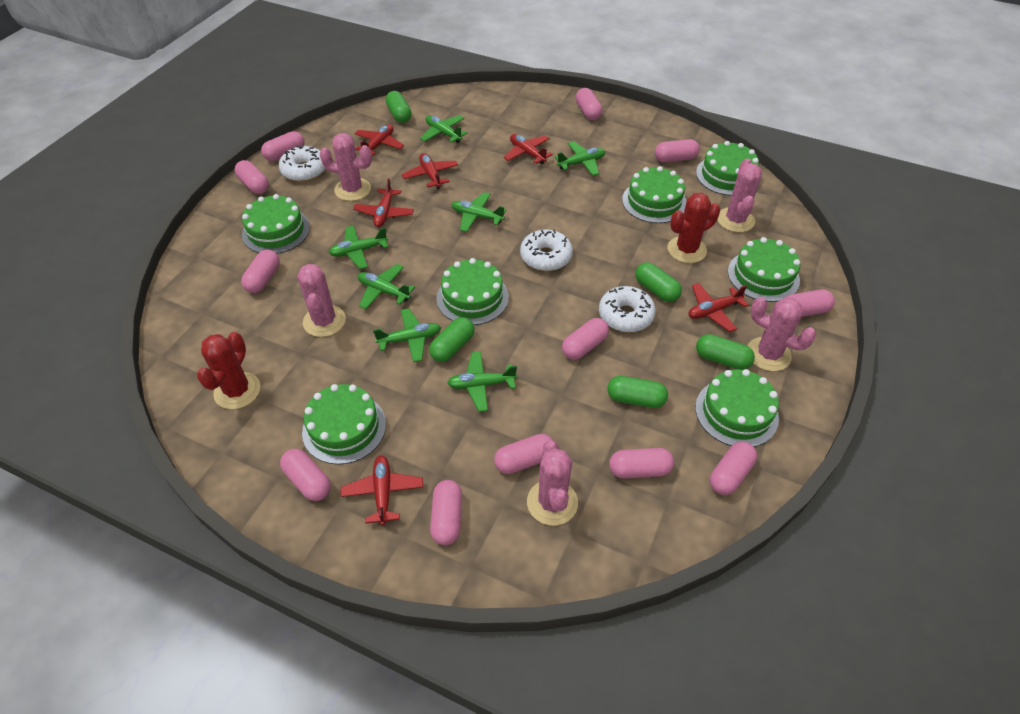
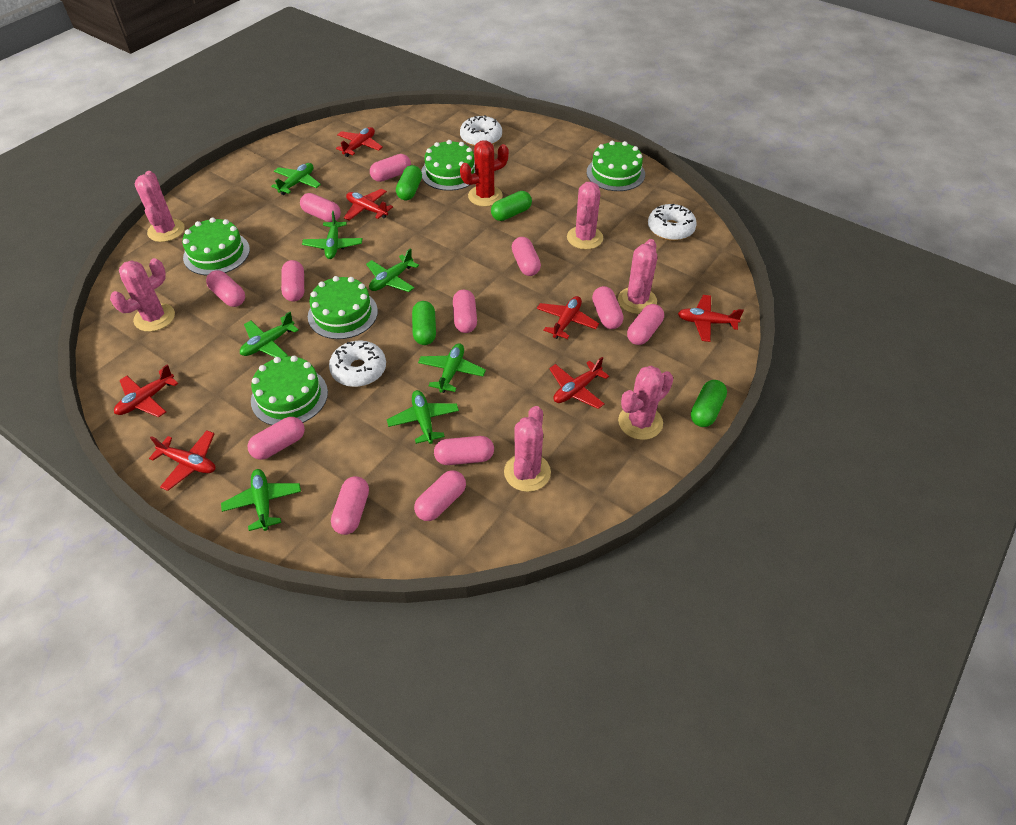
green cake: 7 -> 5
green capsule: 5 -> 4
pink cactus: 5 -> 6
red cactus: 2 -> 1
red plane: 6 -> 7

